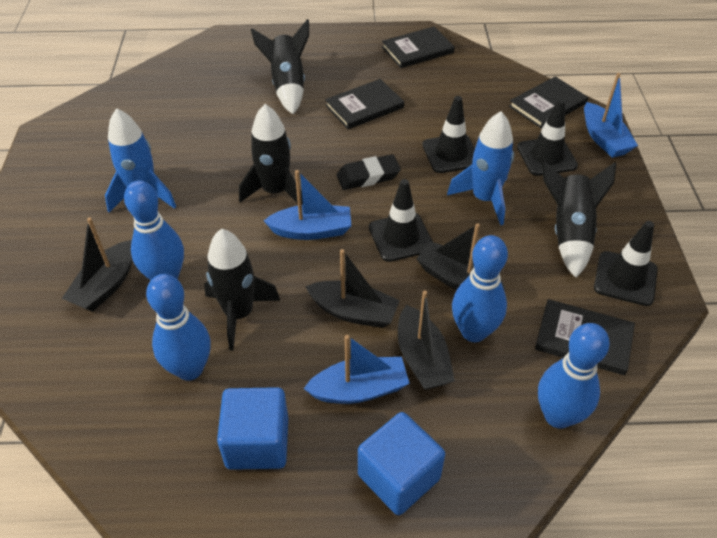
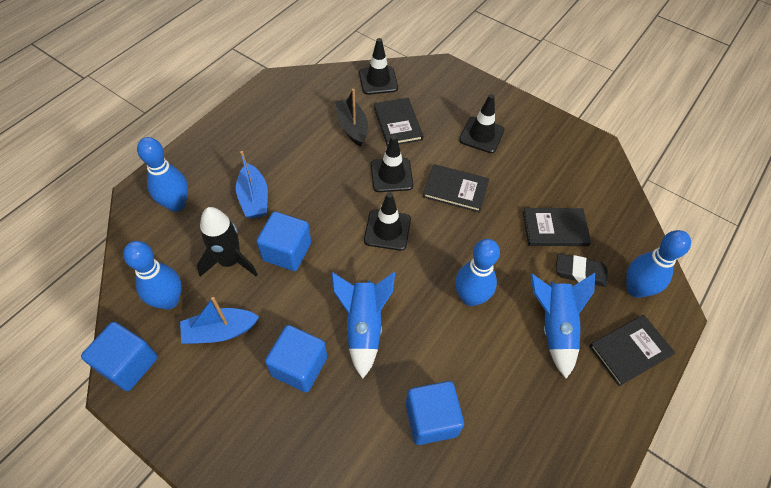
black boat: 4 -> 1
black rocket: 4 -> 1
blue boat: 3 -> 2
blue cube: 2 -> 4

